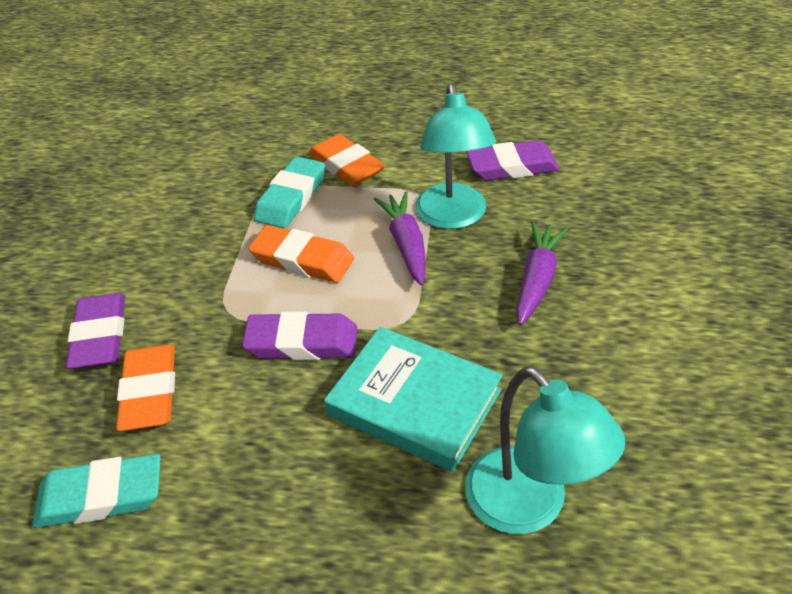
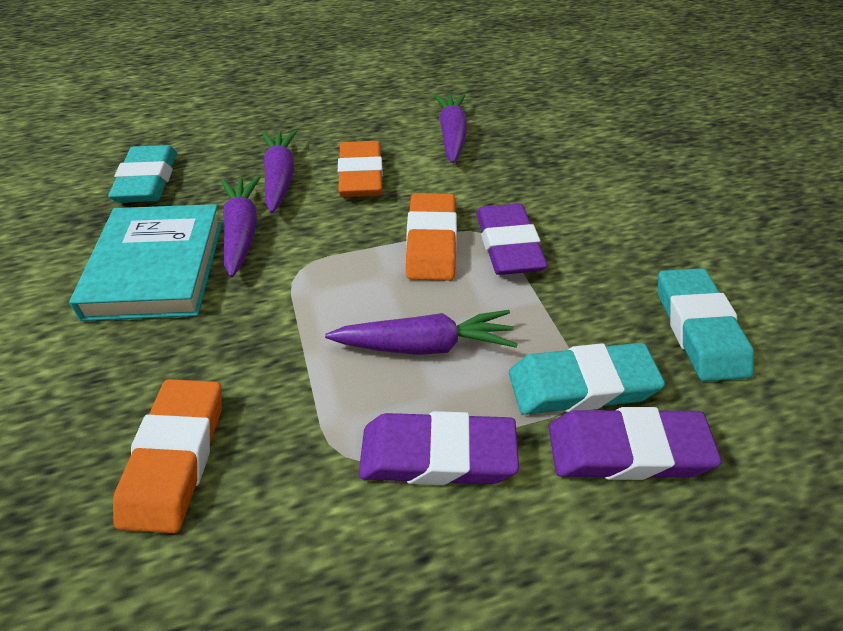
purple carrot: 2 -> 4
turquoise eraser: 2 -> 3
turquoise lamp: 2 -> 0

